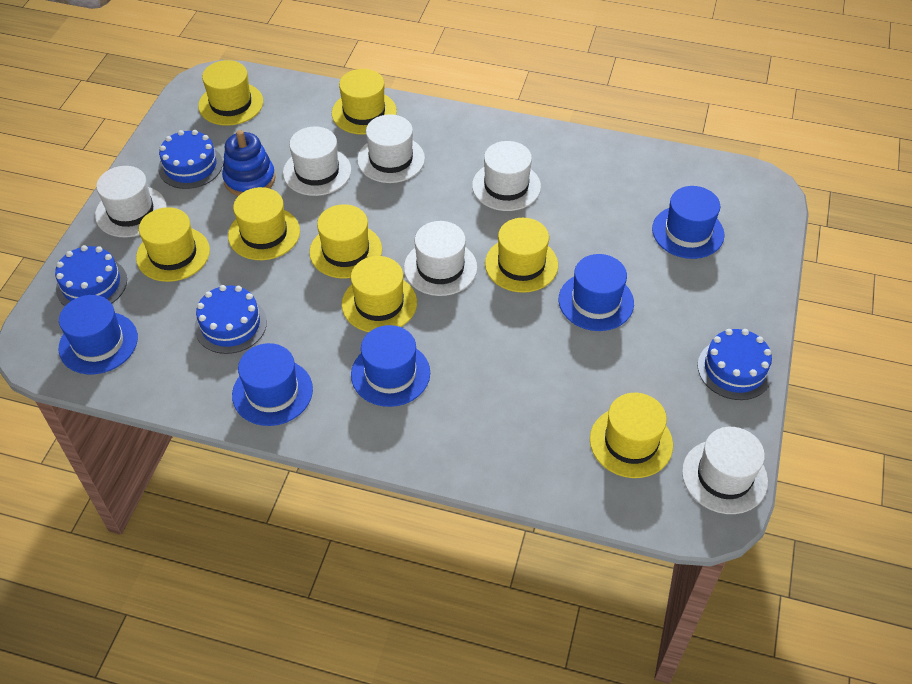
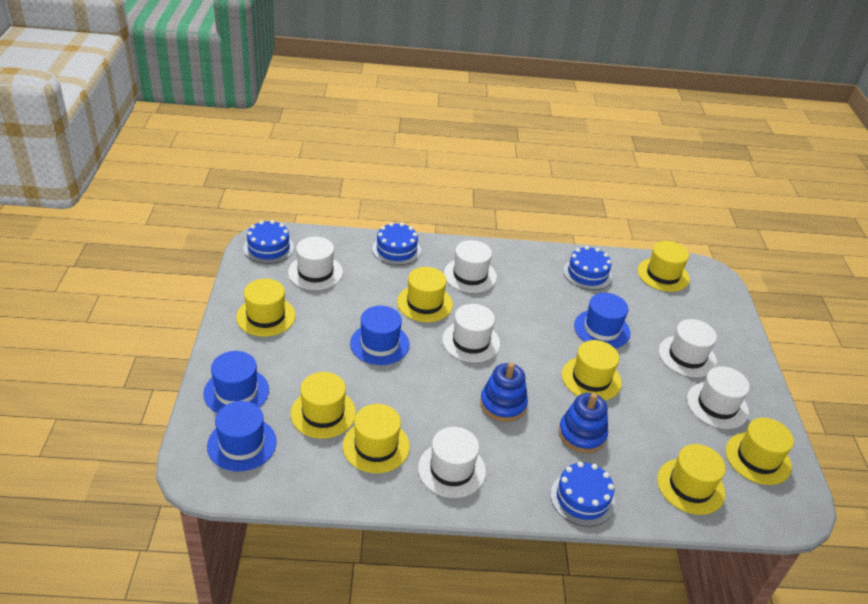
blue hat: 5 -> 4
blue stacking toy: 1 -> 2

